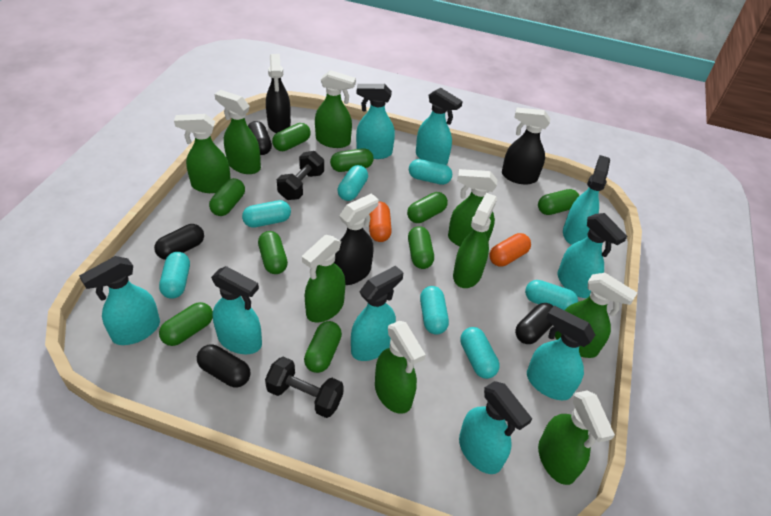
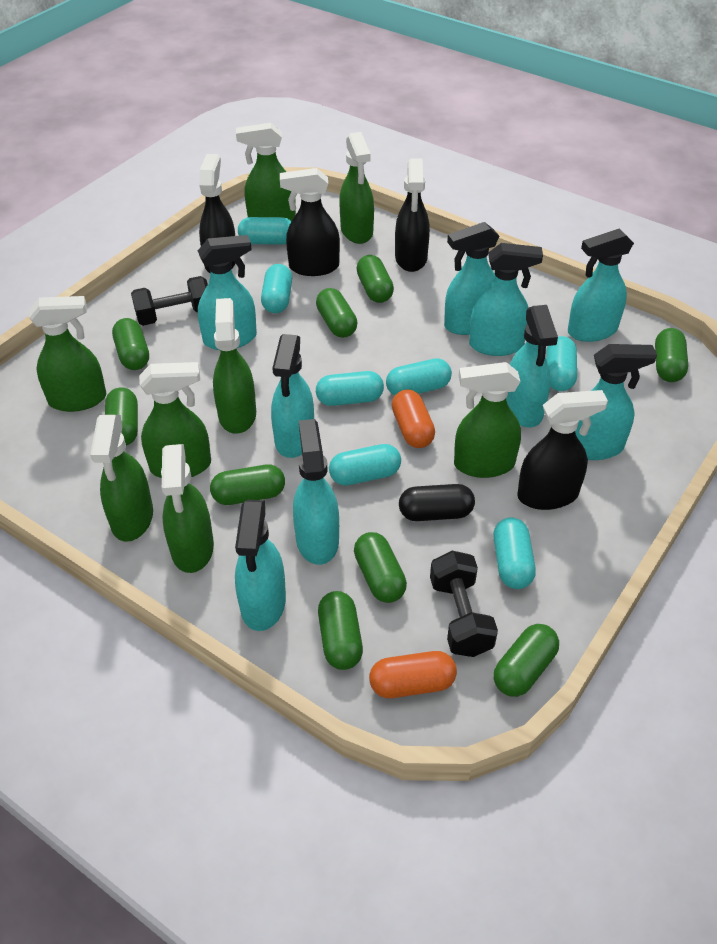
black capsule: 4 -> 1
black spray bottle: 3 -> 4
green spray bottle: 9 -> 8

